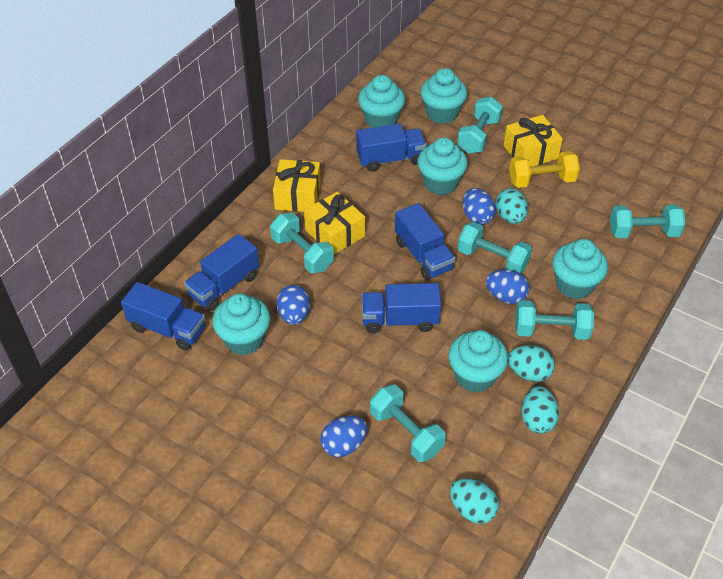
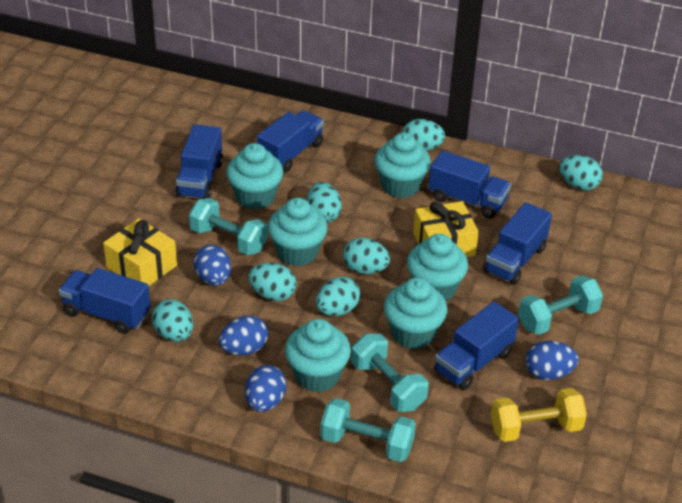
blue truck: 5 -> 6
turquoise dumbbell: 6 -> 4
turquoise egg: 4 -> 7
yellow gift: 3 -> 2

